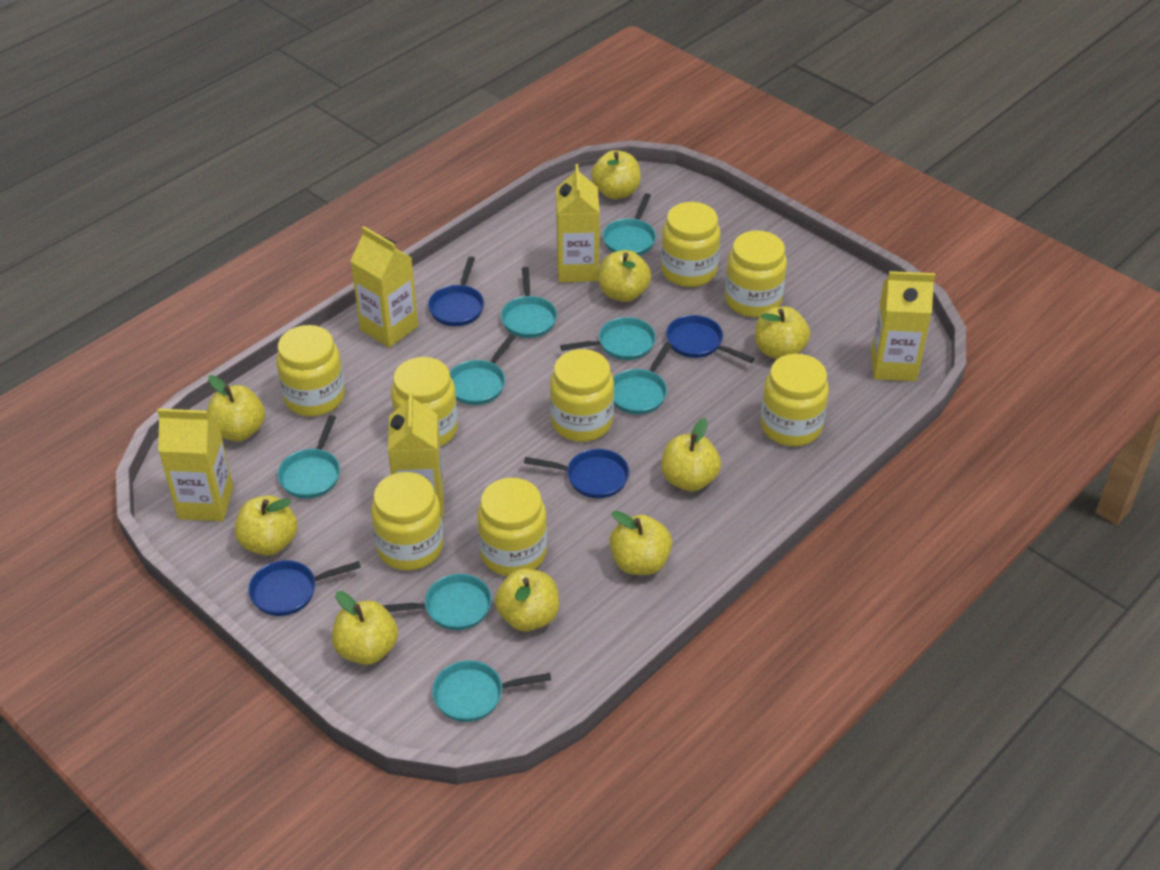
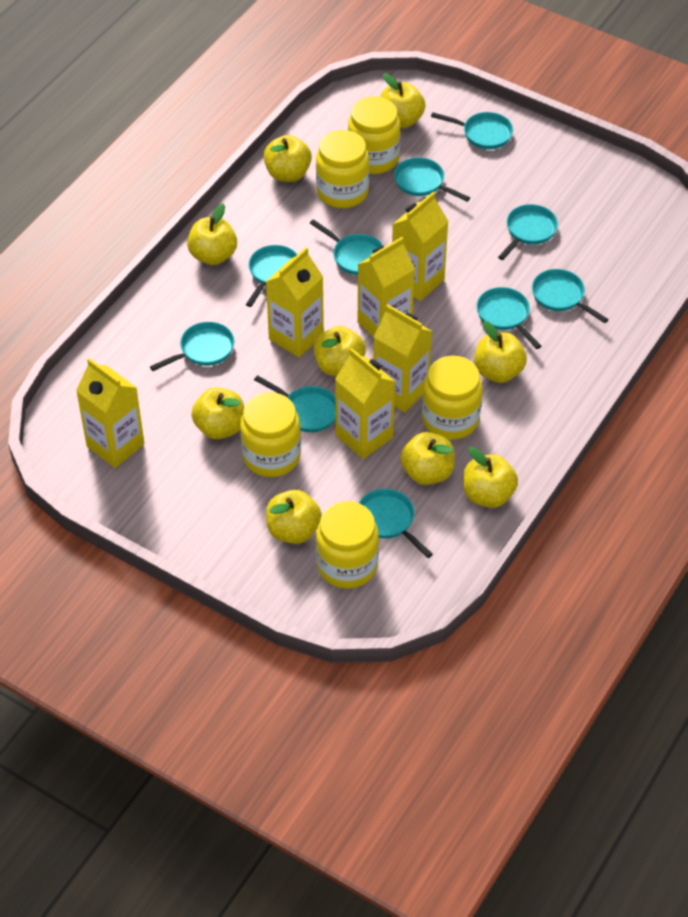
blue pan: 4 -> 0
turquoise pan: 8 -> 10
yellow carton: 5 -> 6
yellow jar: 8 -> 5

